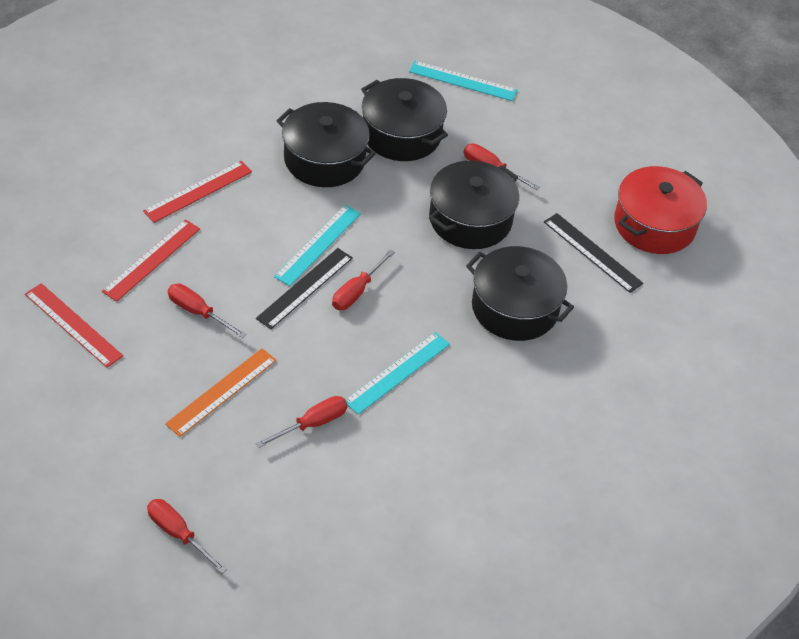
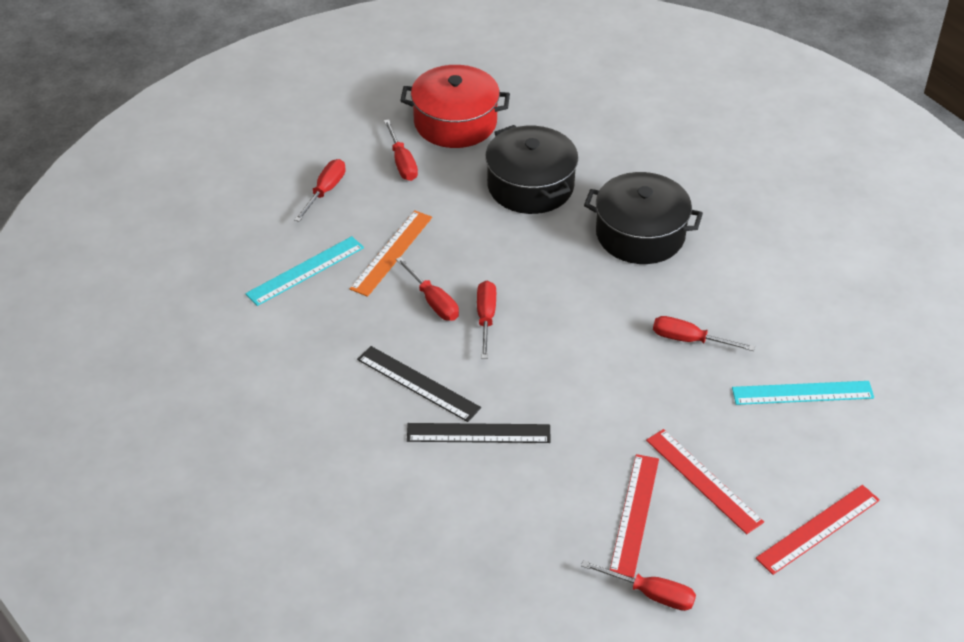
black pot: 4 -> 2
red screwdriver: 5 -> 6
turquoise ruler: 3 -> 2

